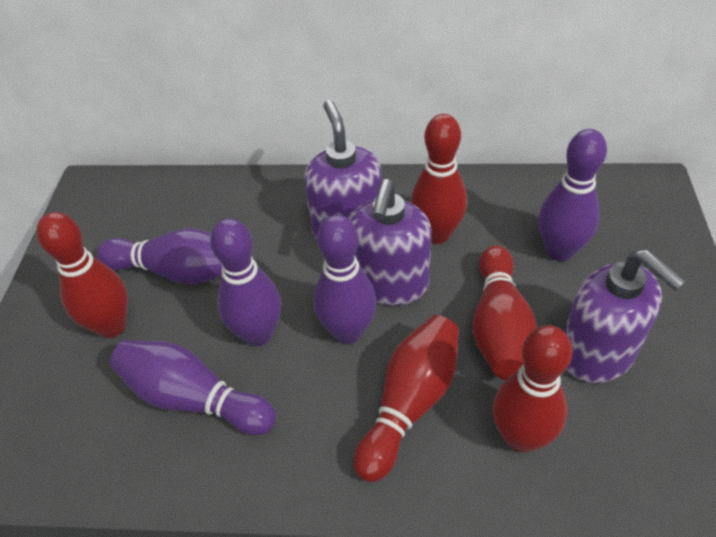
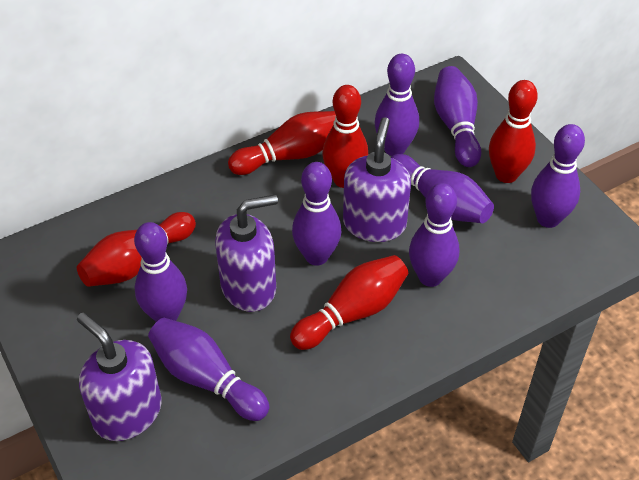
purple bowling pin: 5 -> 8

